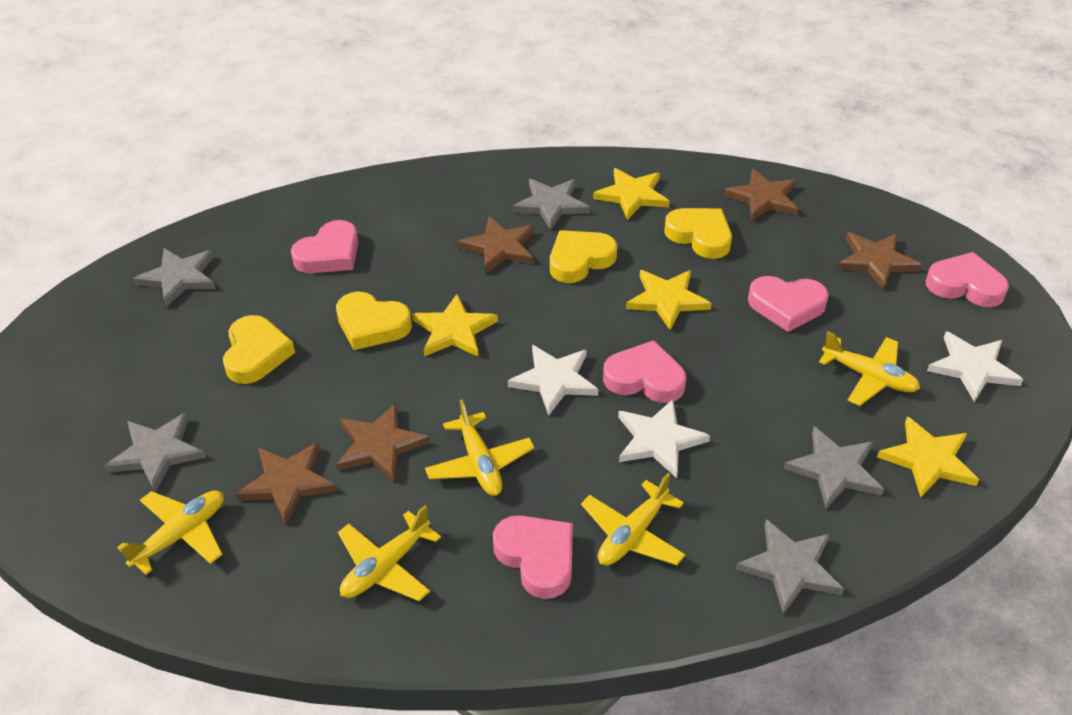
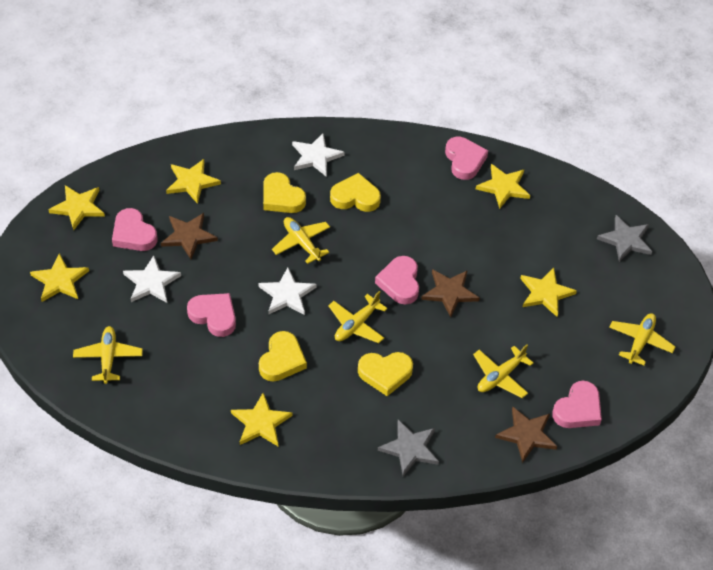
brown star: 5 -> 3
grey star: 5 -> 2
yellow star: 4 -> 6

